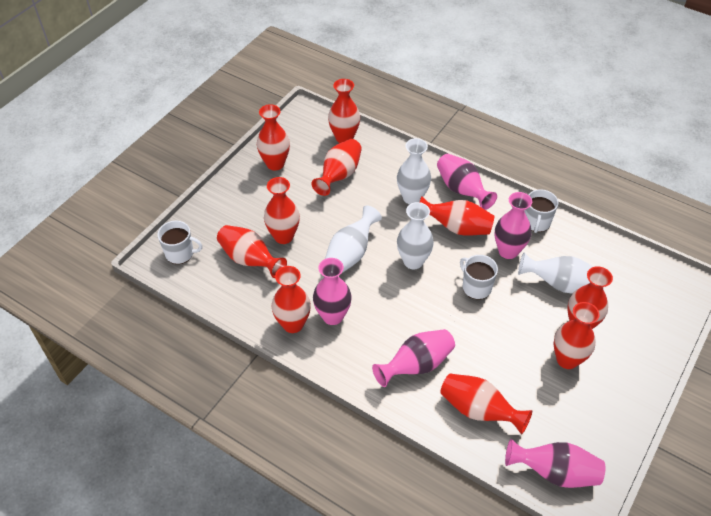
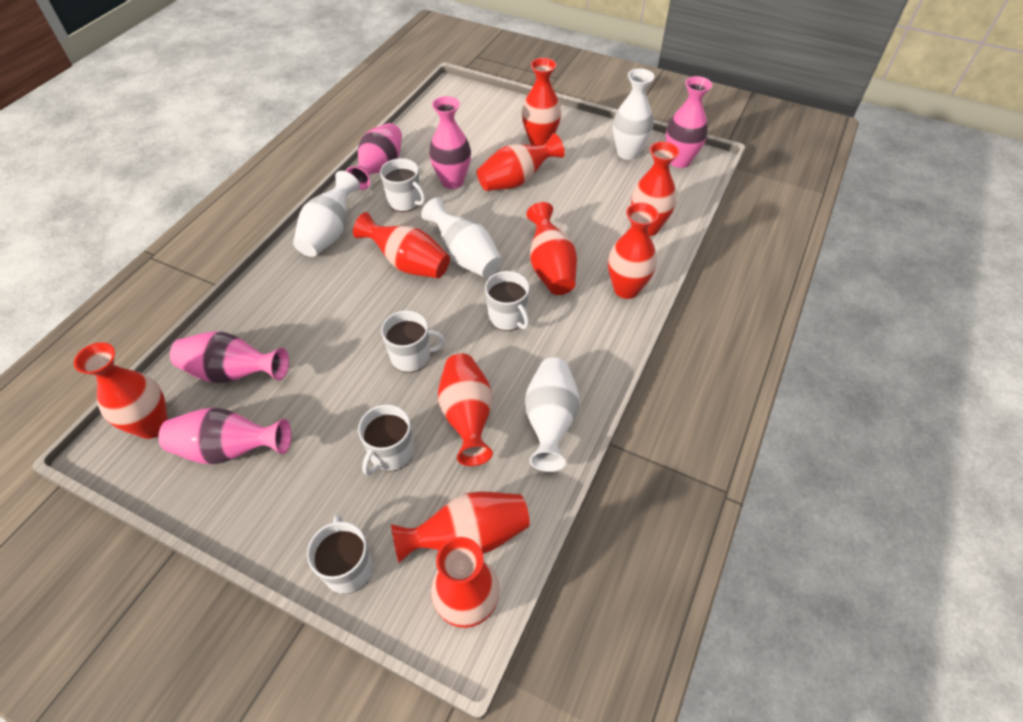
white mug: 3 -> 5

